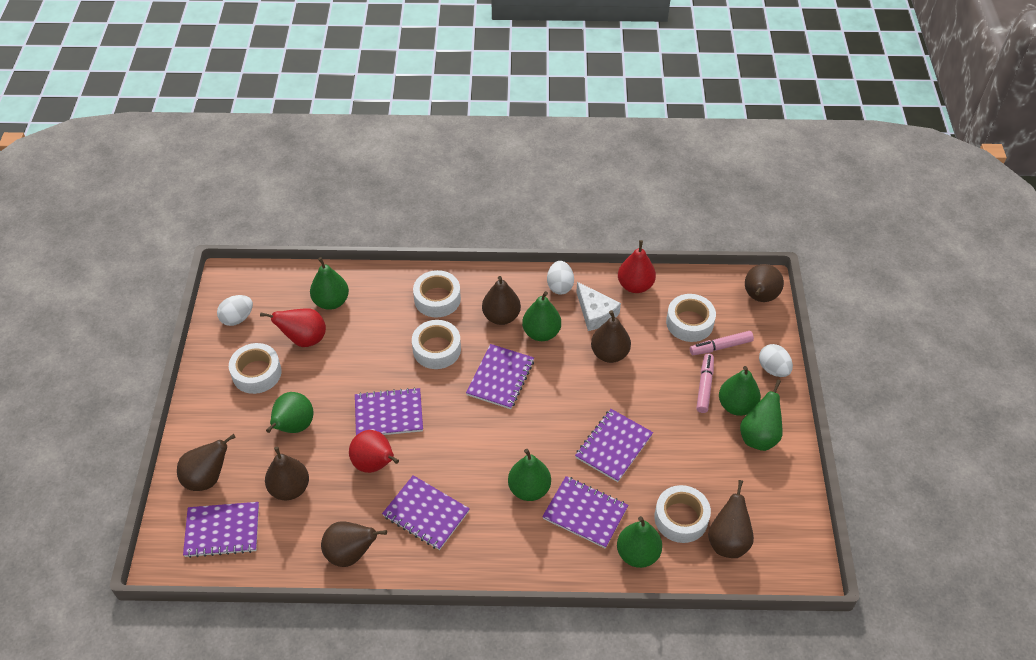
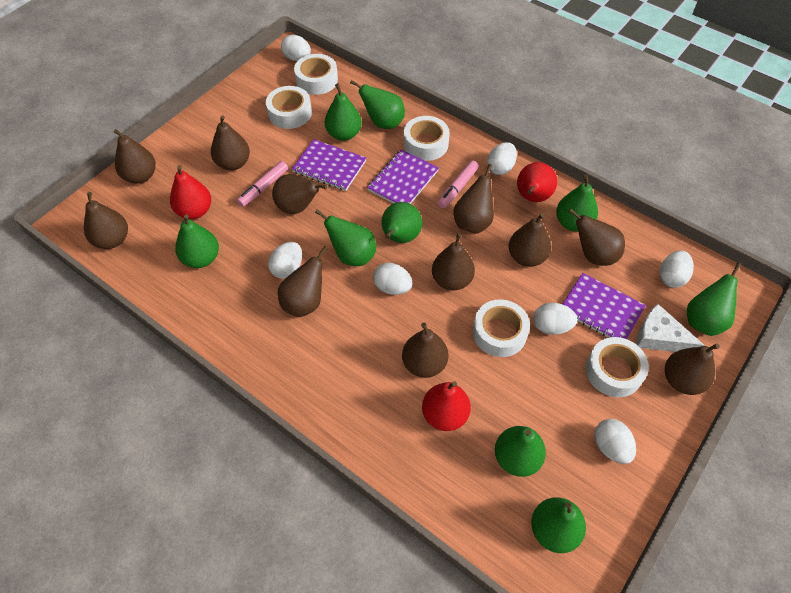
brown pear: 7 -> 11
green pear: 7 -> 9
purple notebook: 6 -> 3
white egg: 3 -> 7

